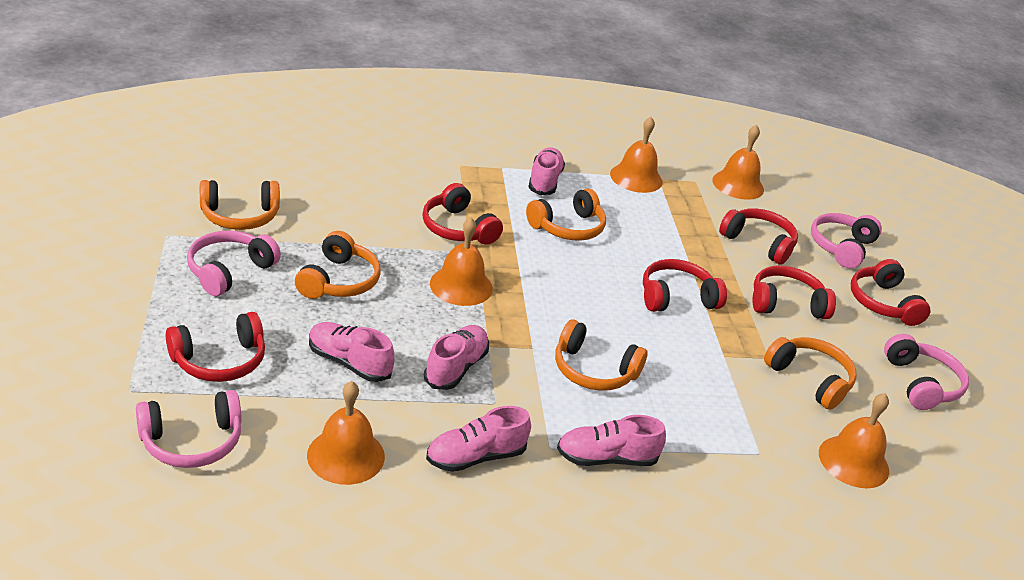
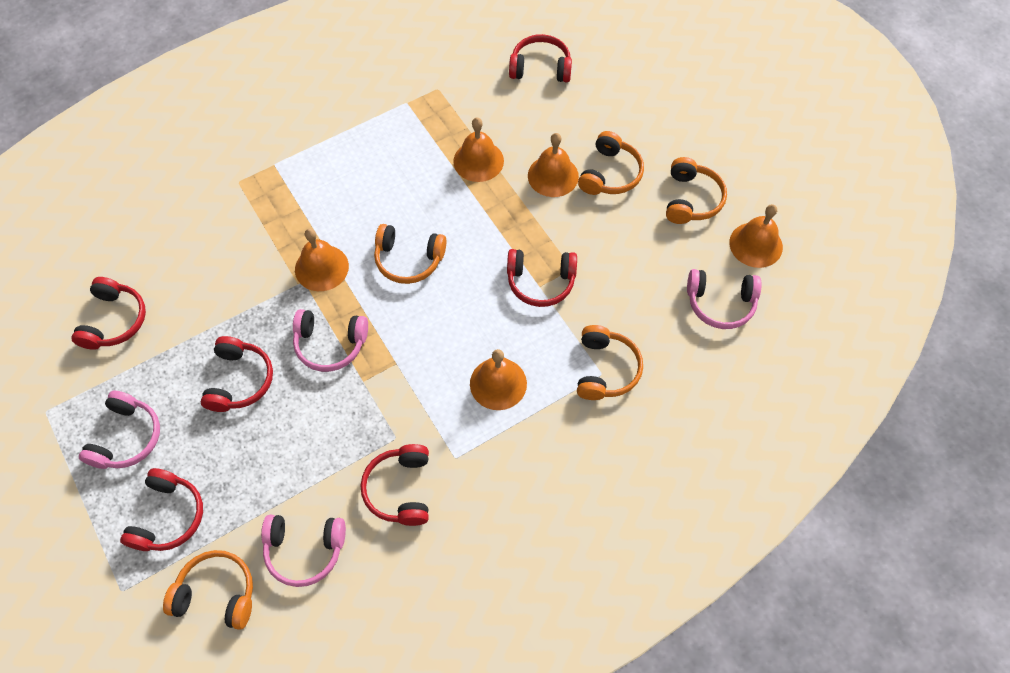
pink shoe: 5 -> 0

